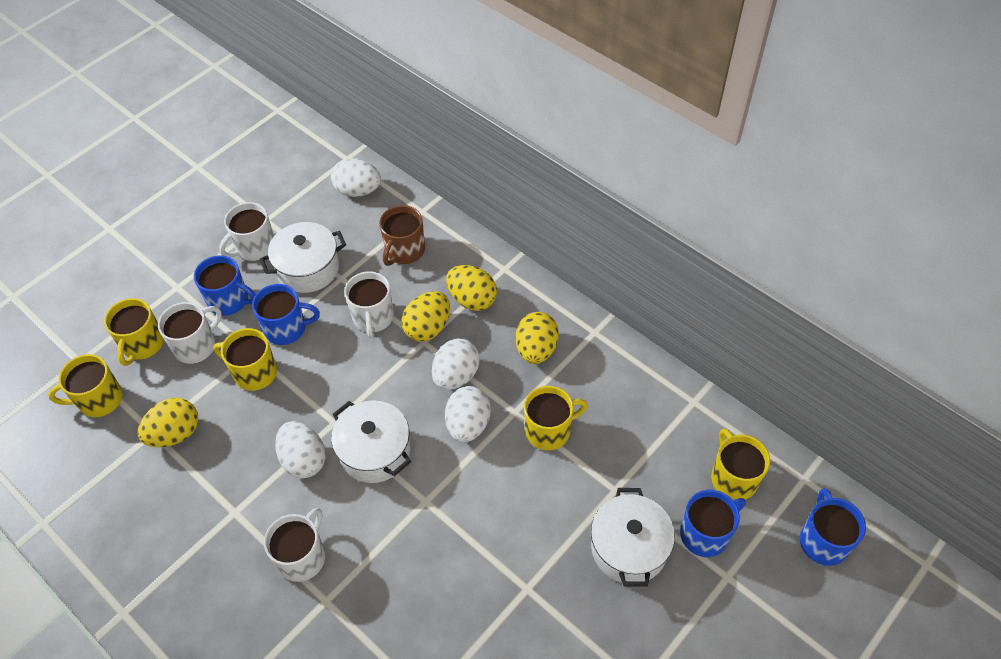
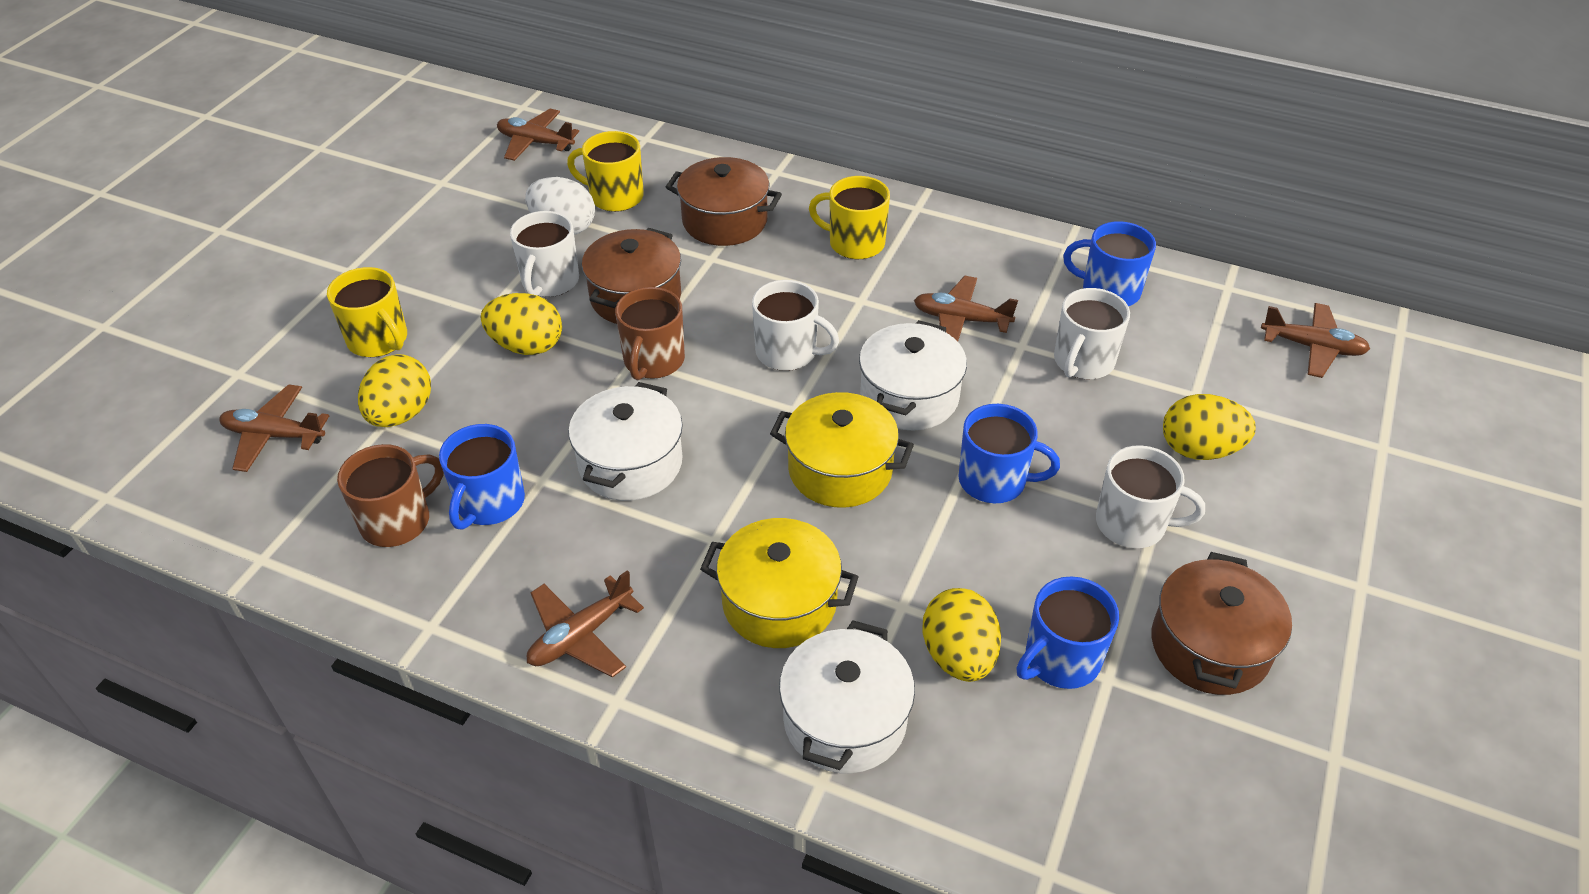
brown mug: 1 -> 2
brown plane: 0 -> 5
brown pot: 0 -> 3
white egg: 4 -> 1
yellow mug: 5 -> 3
yellow pot: 0 -> 2

